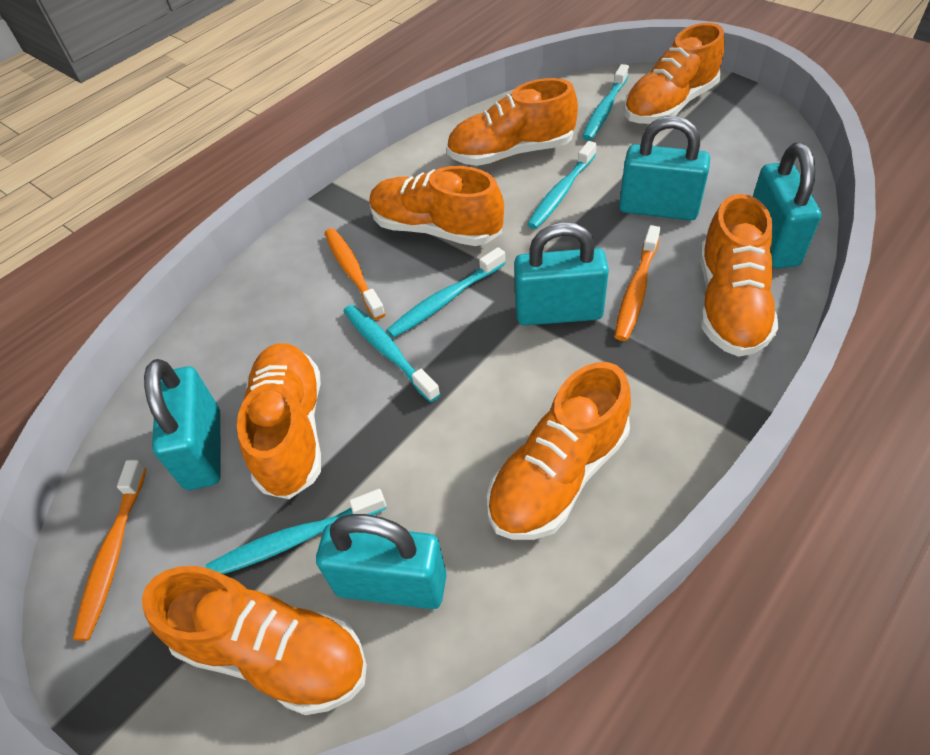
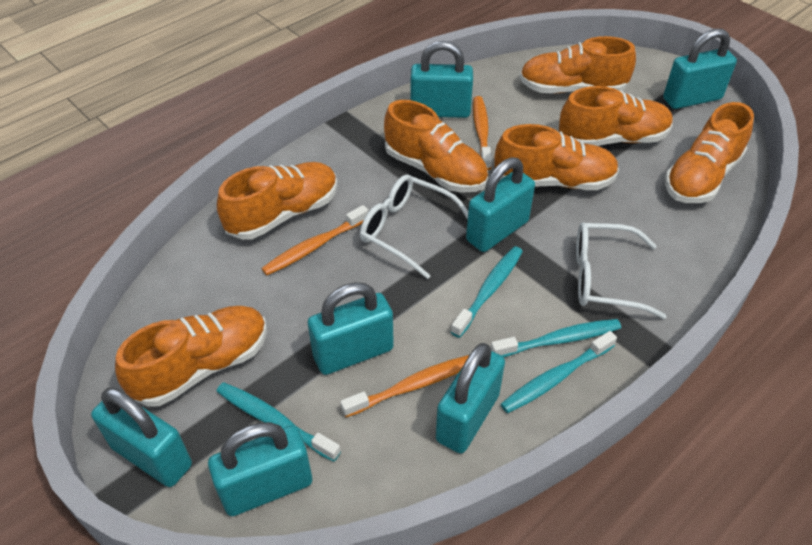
turquoise padlock: 5 -> 7
turquoise toothbrush: 5 -> 4
white glasses: 0 -> 2

